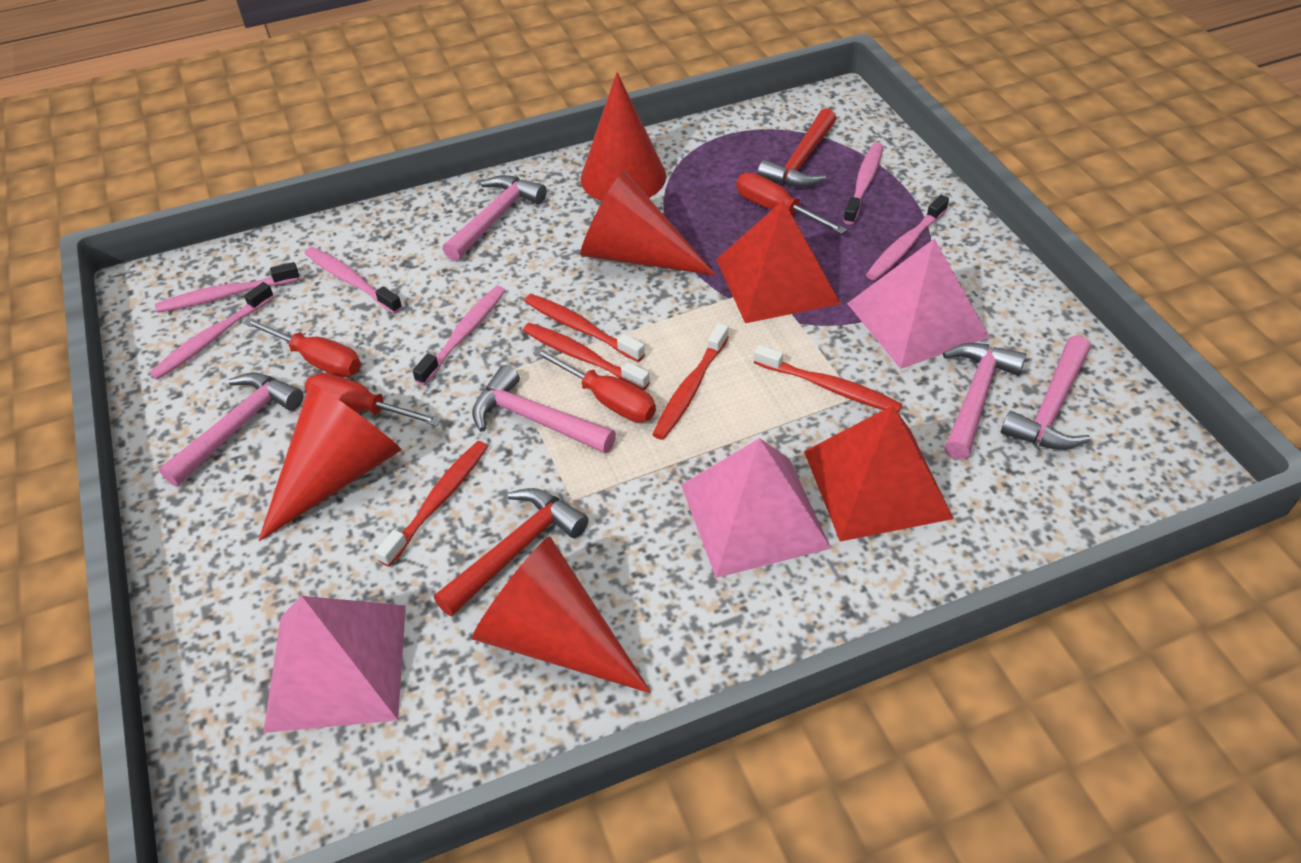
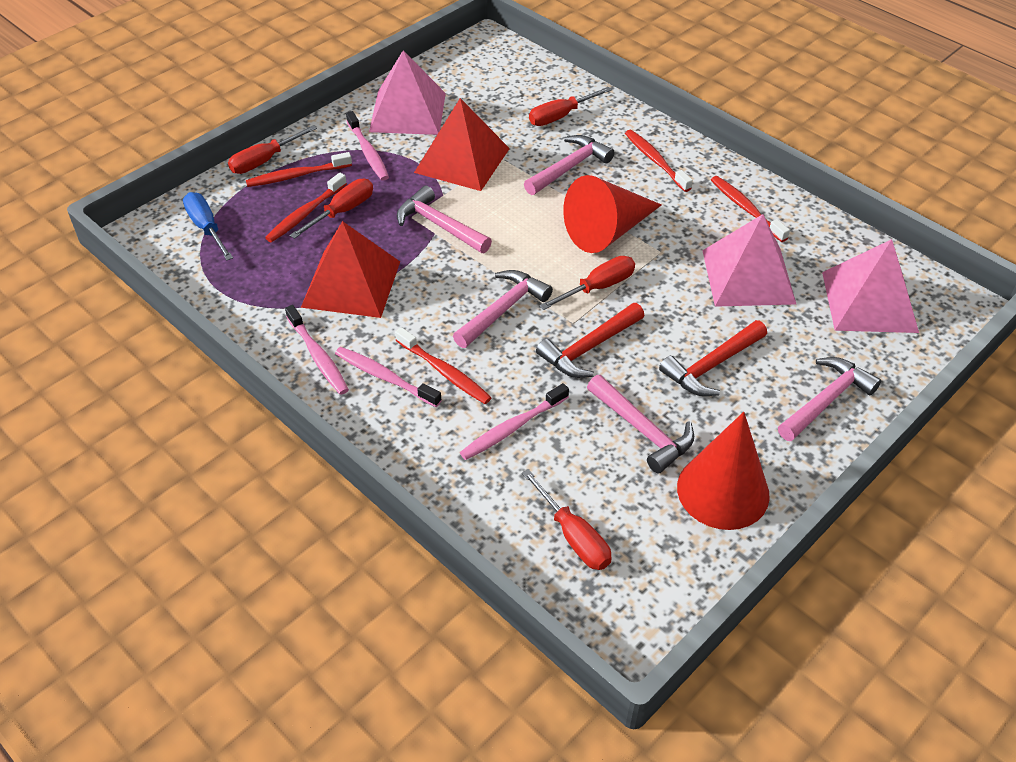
blue screwdriver: 0 -> 1
pink toothbrush: 6 -> 4
red cone: 4 -> 2
red screwdriver: 4 -> 5

